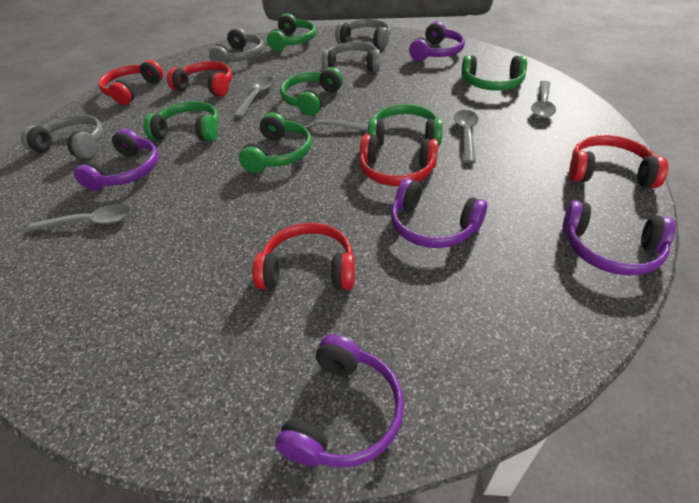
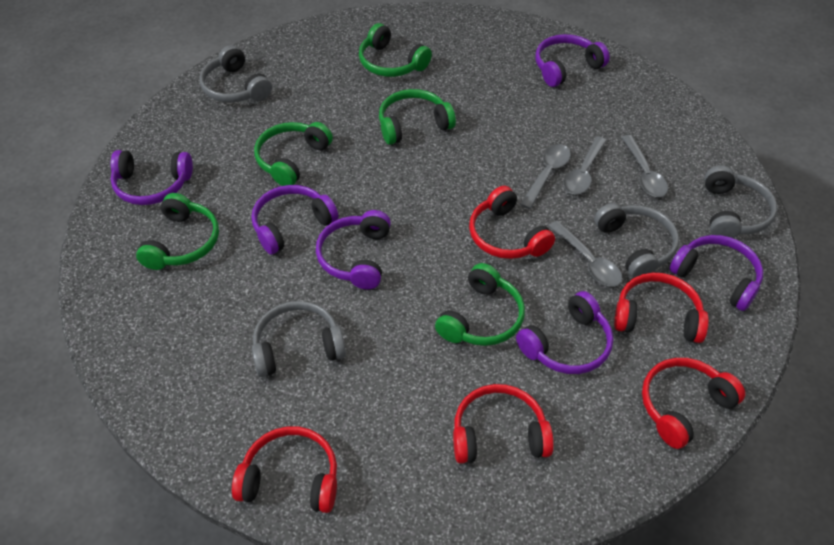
green headphones: 6 -> 5
grey spoon: 5 -> 4
purple headphones: 5 -> 6

